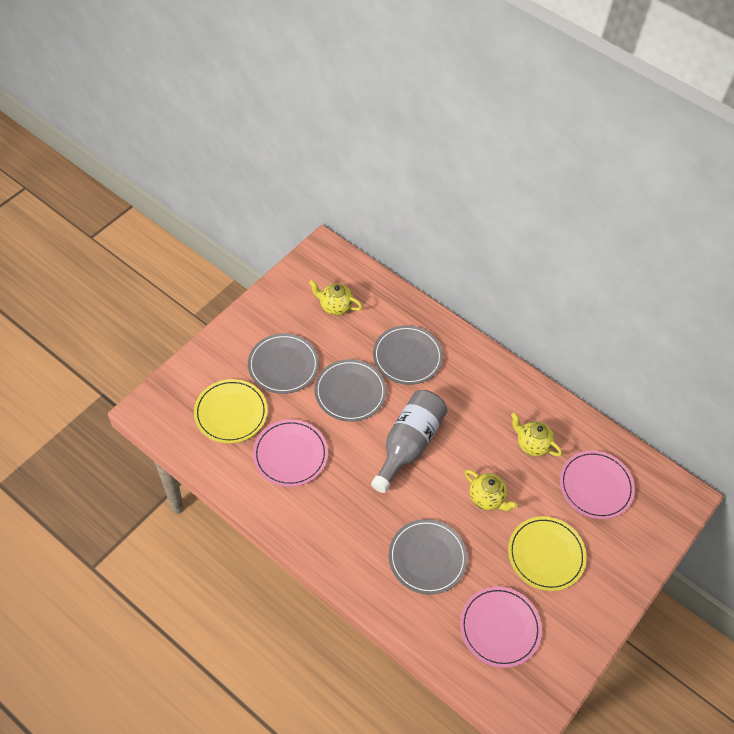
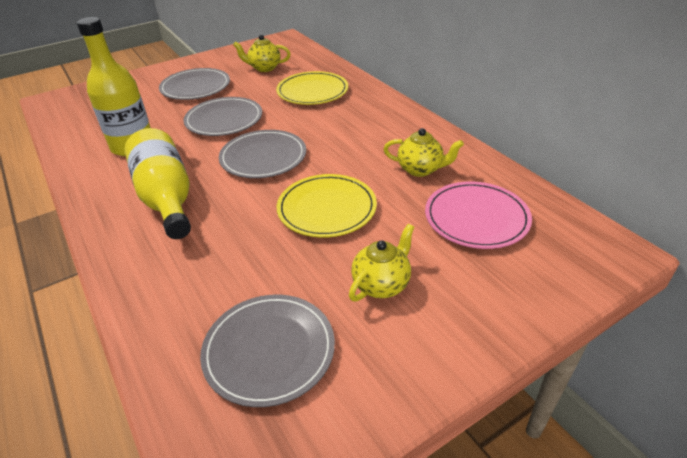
grey bottle: 1 -> 0
pink plate: 3 -> 1
yellow bottle: 0 -> 2

